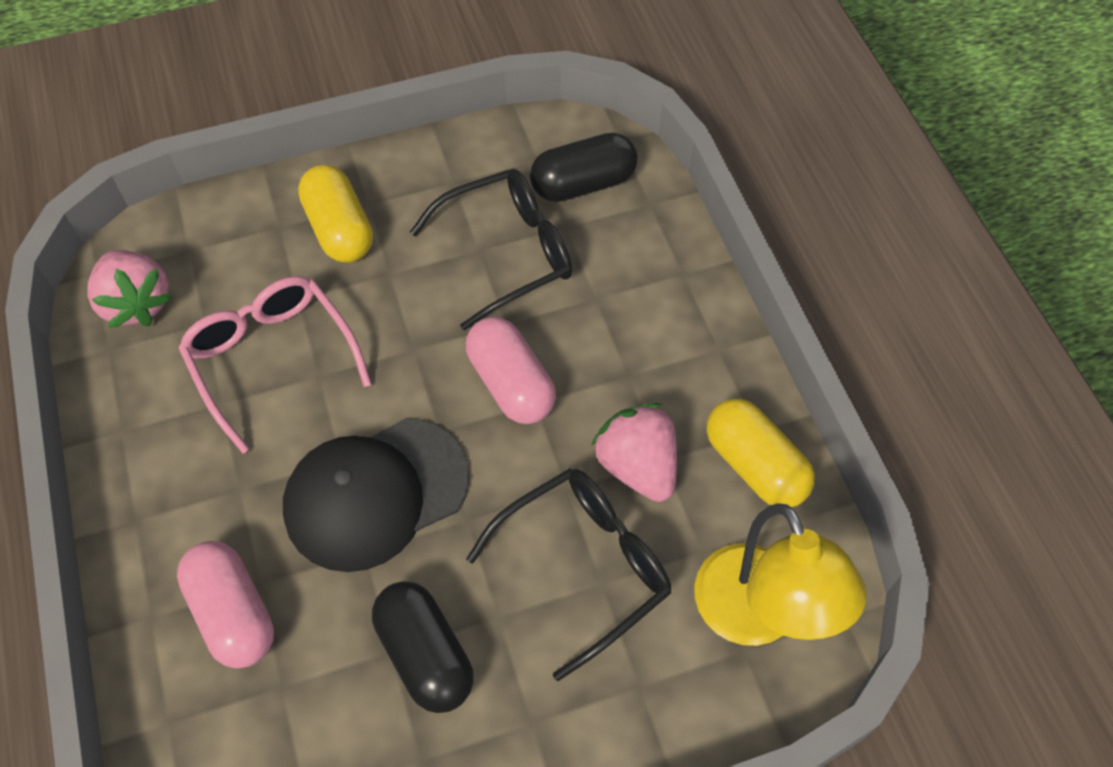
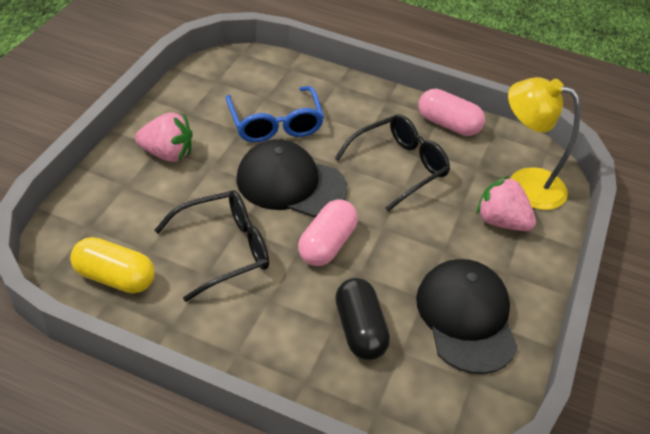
black cap: 1 -> 2
black capsule: 2 -> 1
blue glasses: 0 -> 1
pink glasses: 1 -> 0
yellow capsule: 2 -> 1

